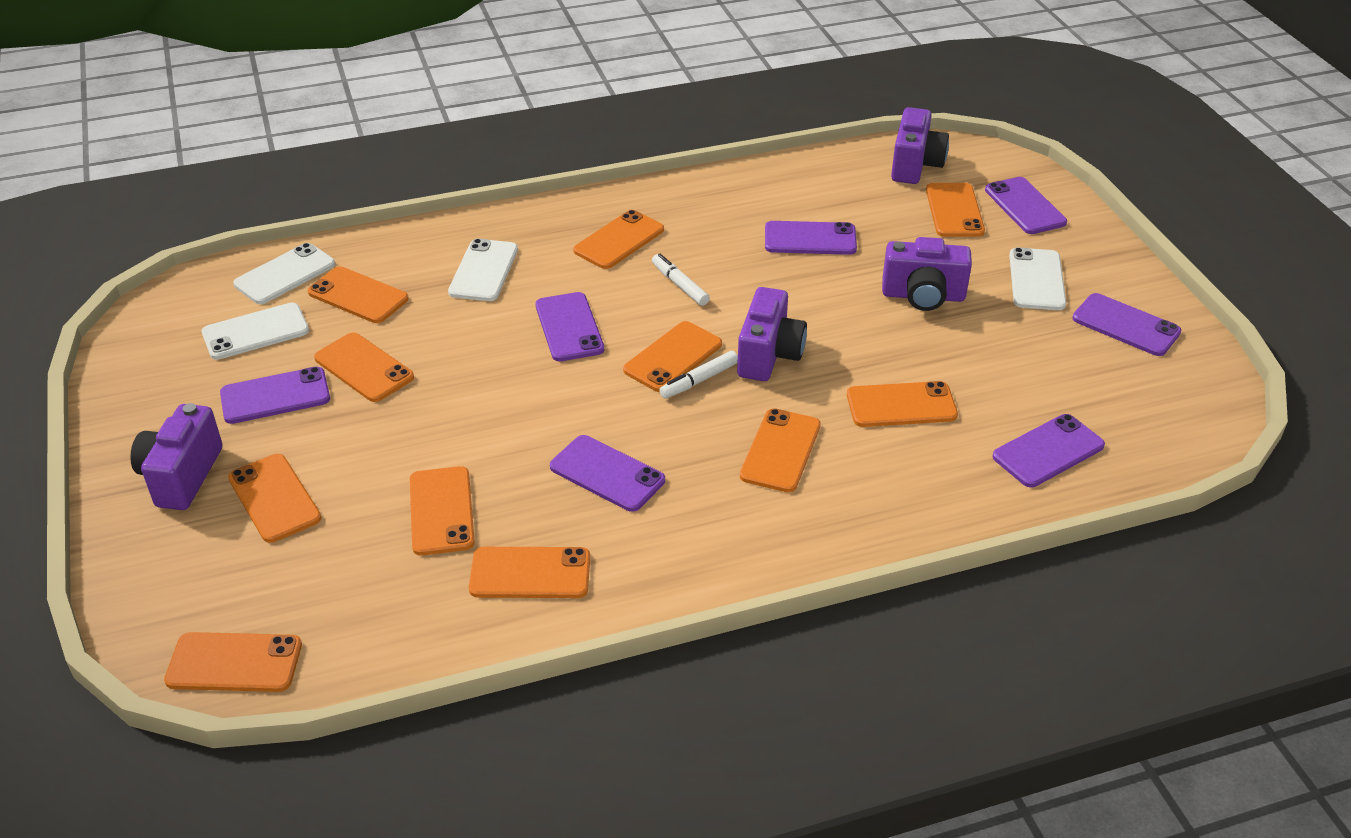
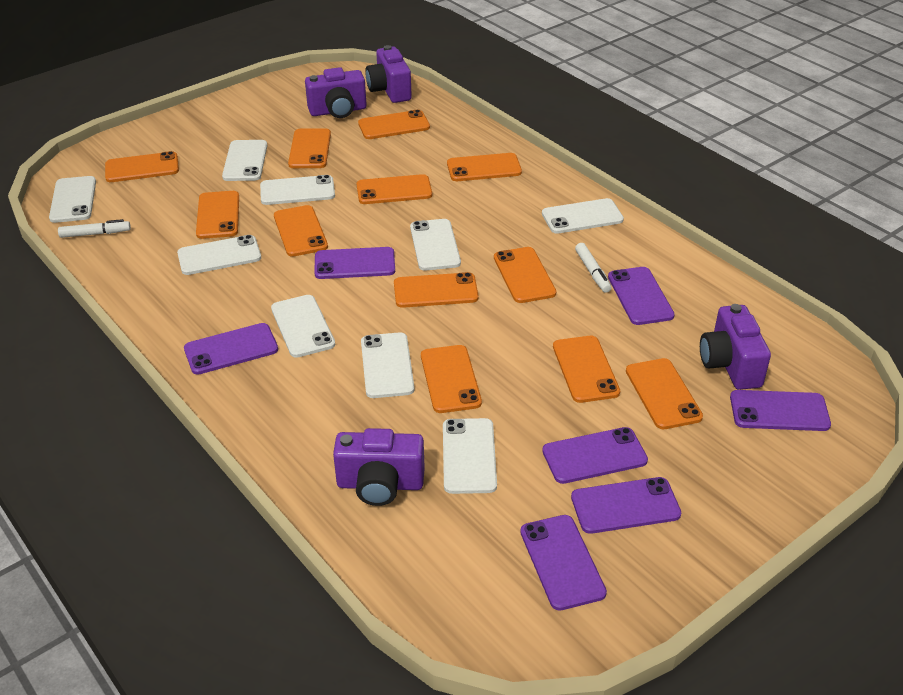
orange phone: 11 -> 12
white phone: 4 -> 9

